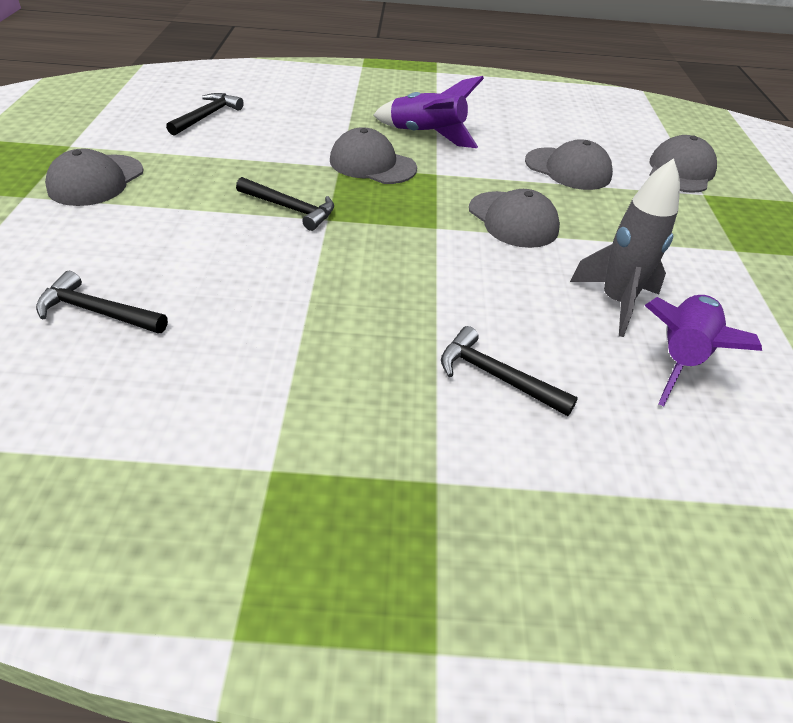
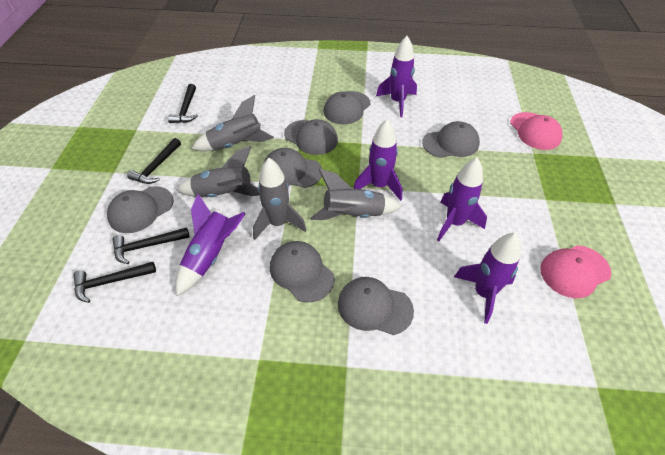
grey cap: 5 -> 7
grey rocket: 1 -> 4
pink cap: 0 -> 2
purple rocket: 2 -> 5

